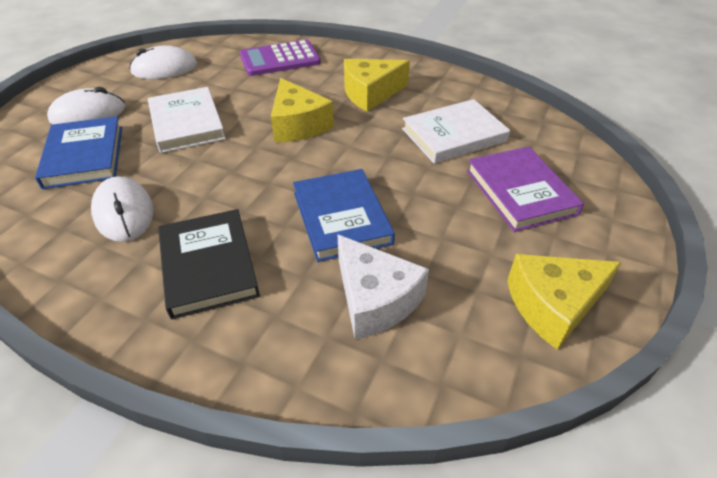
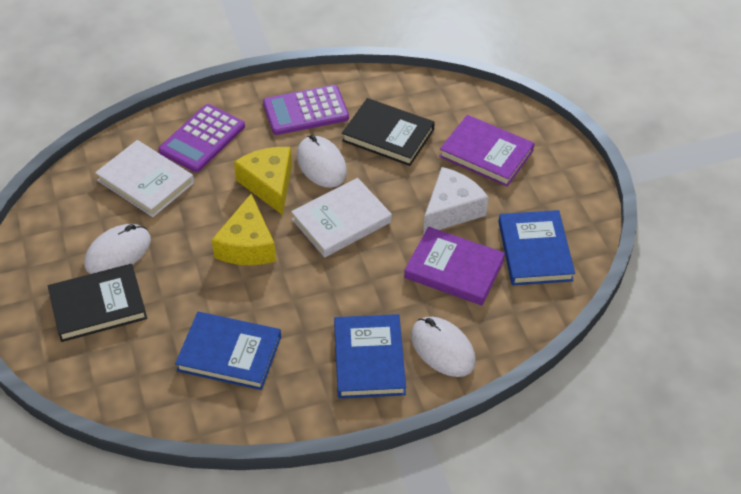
black book: 1 -> 2
blue book: 2 -> 3
purple book: 1 -> 2
purple calculator: 1 -> 2
yellow cheese: 3 -> 2

